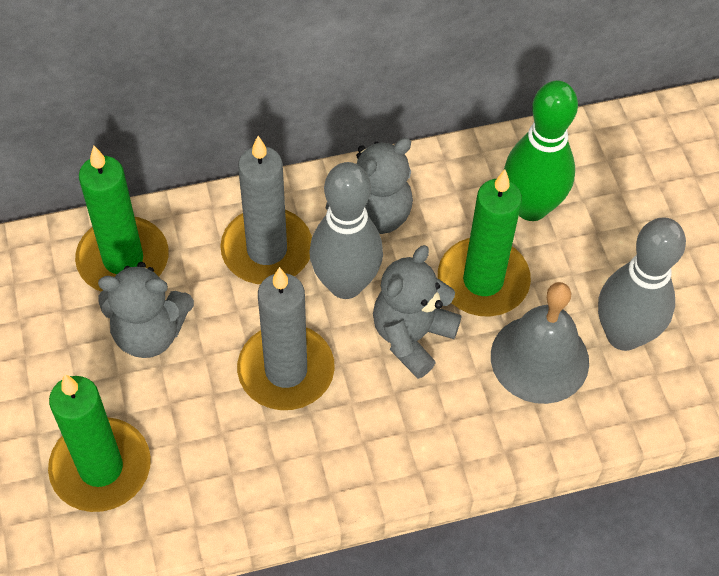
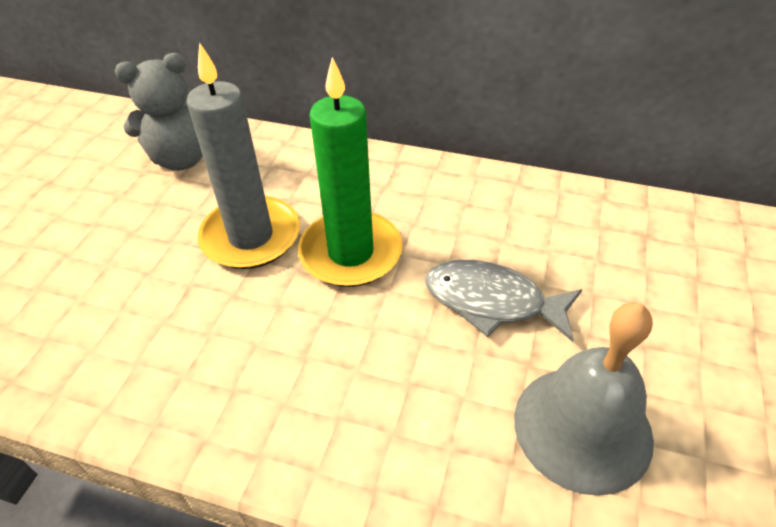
green bowling pin: 1 -> 0
green candle: 3 -> 1
grey bowling pin: 2 -> 0
grey candle: 2 -> 1
grey fish: 0 -> 1
grey teddy bear: 3 -> 1

